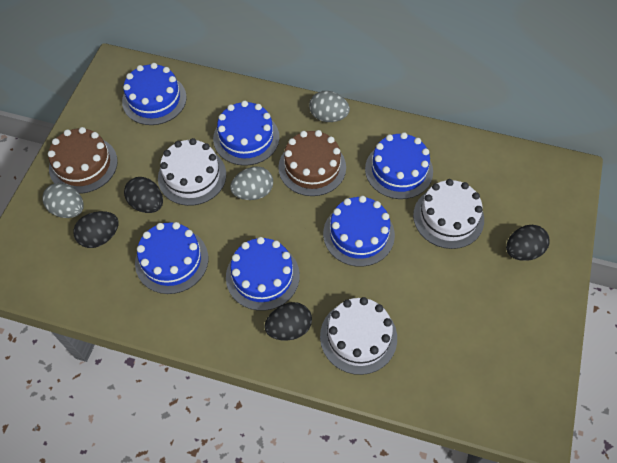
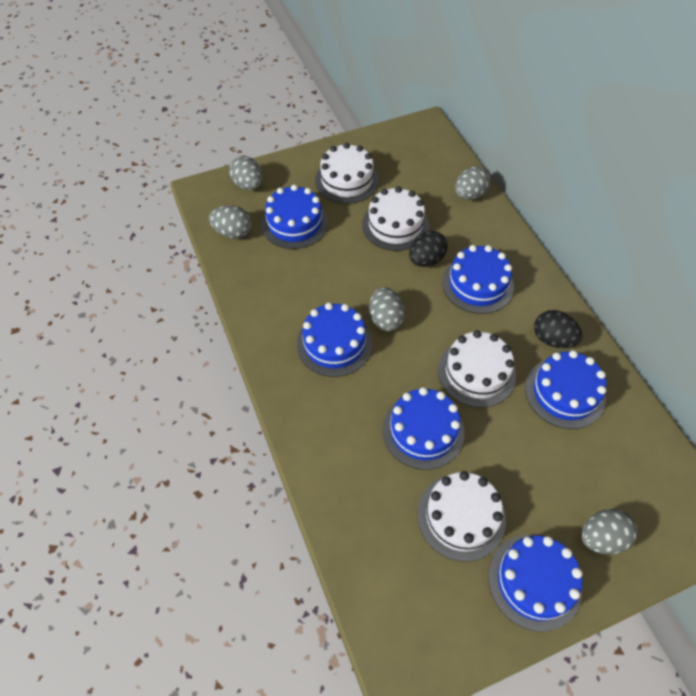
black egg: 4 -> 2
brown cake: 2 -> 0
grey egg: 3 -> 5
white cake: 3 -> 4

